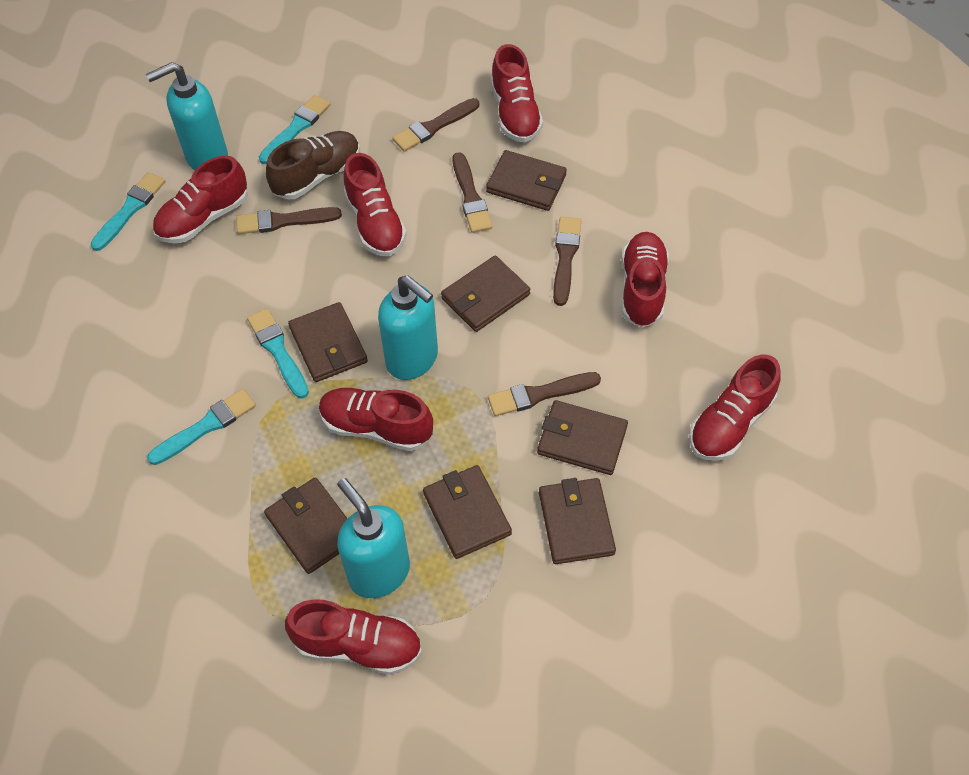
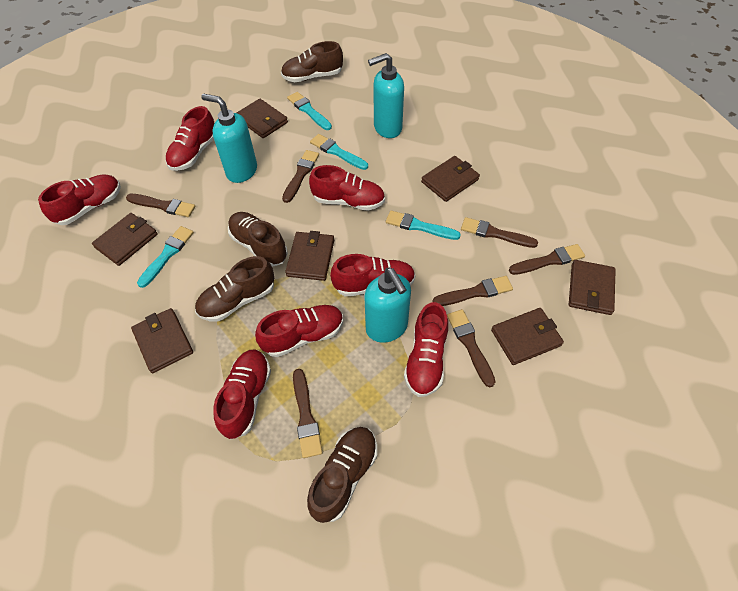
brown brush: 5 -> 7
brown shoe: 1 -> 4

